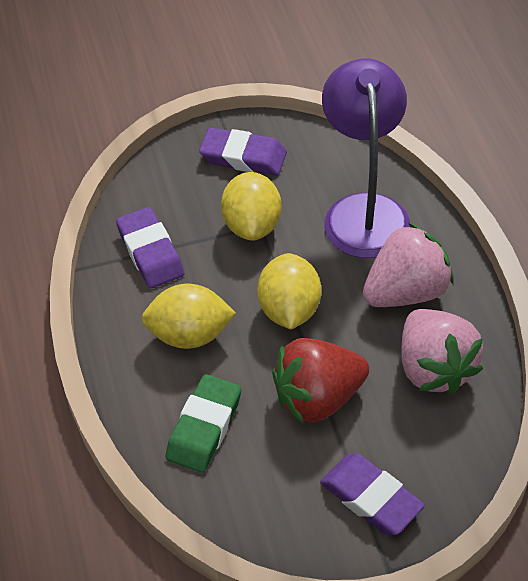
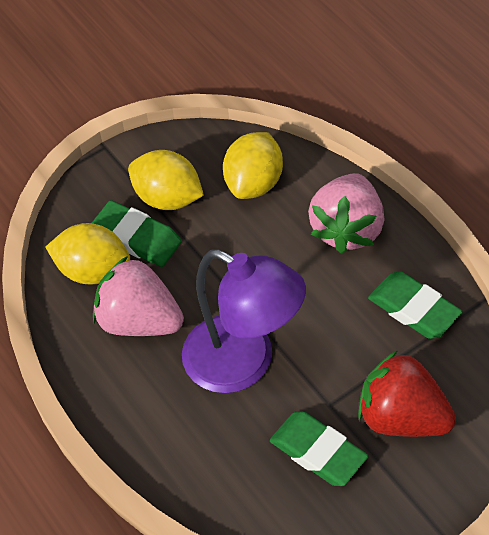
green eraser: 1 -> 3
purple eraser: 3 -> 0

